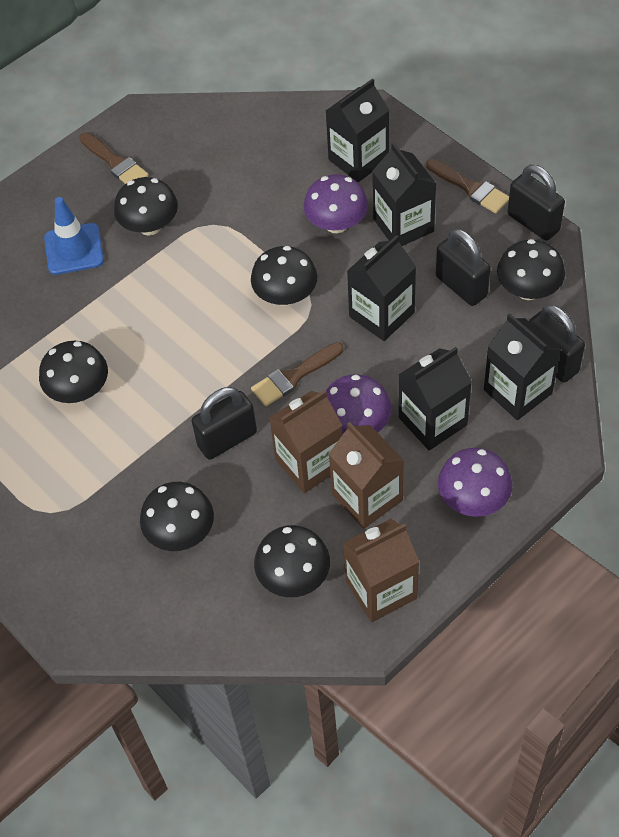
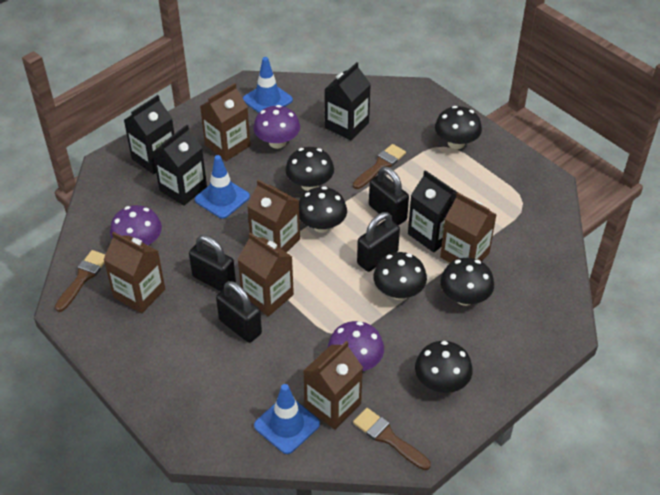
black carton: 5 -> 4
blue traffic cone: 1 -> 3
brown carton: 3 -> 6

